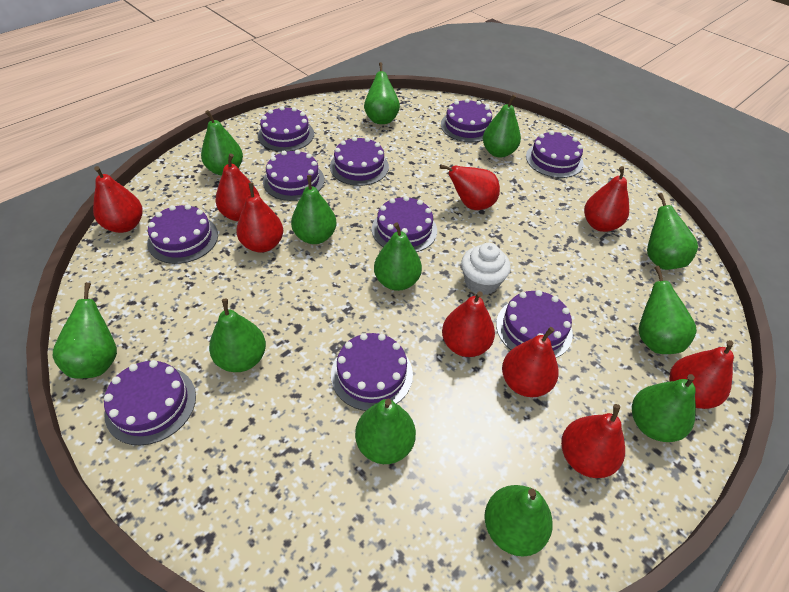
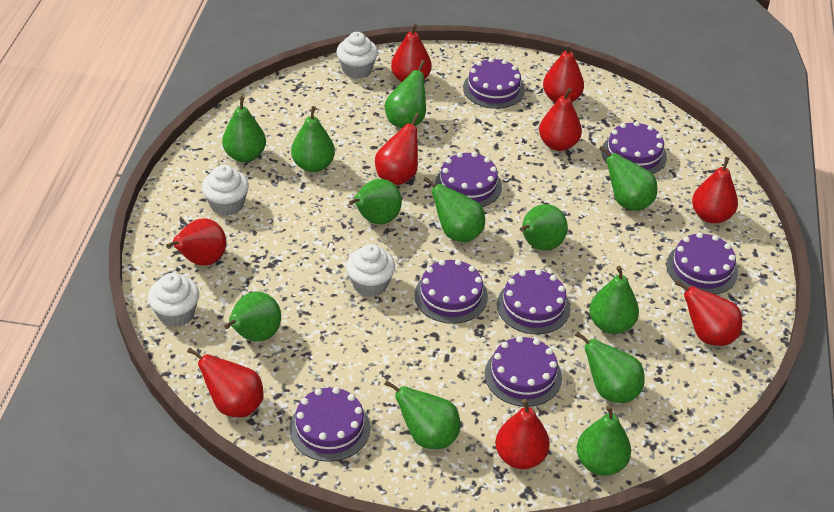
purple cake: 10 -> 8
white cupcake: 1 -> 4

